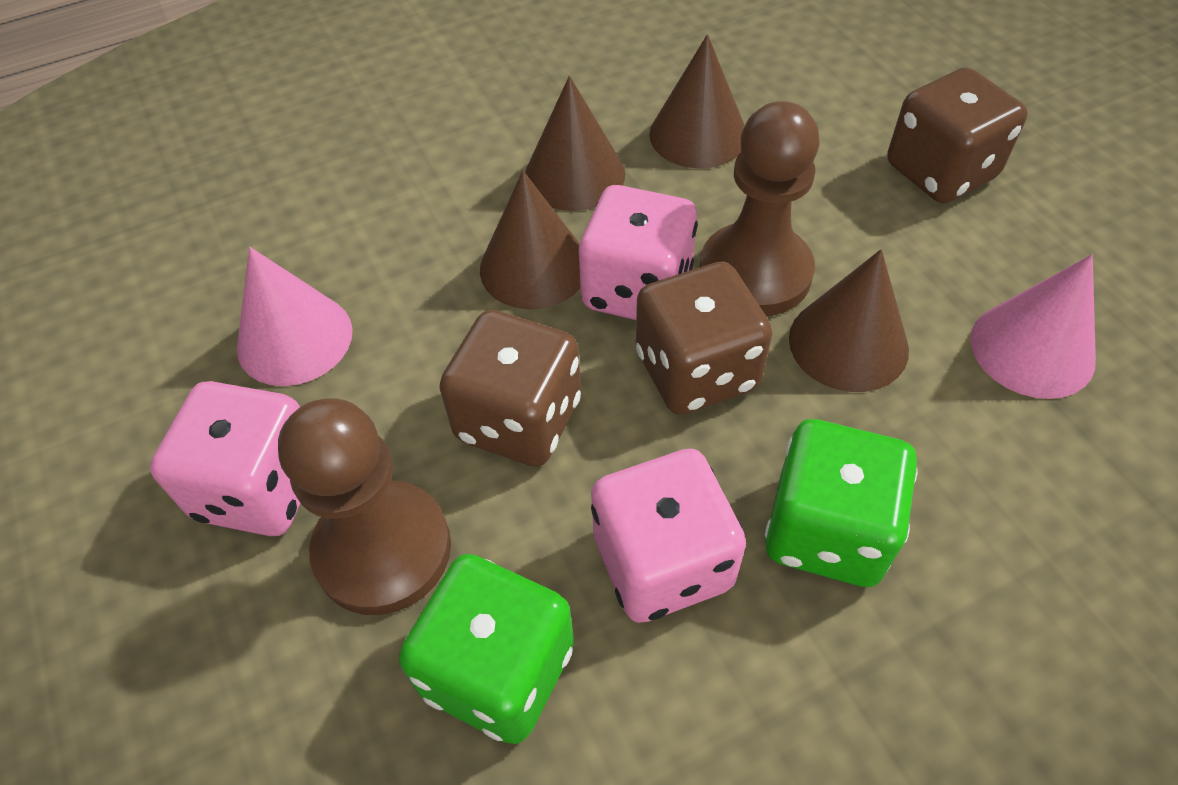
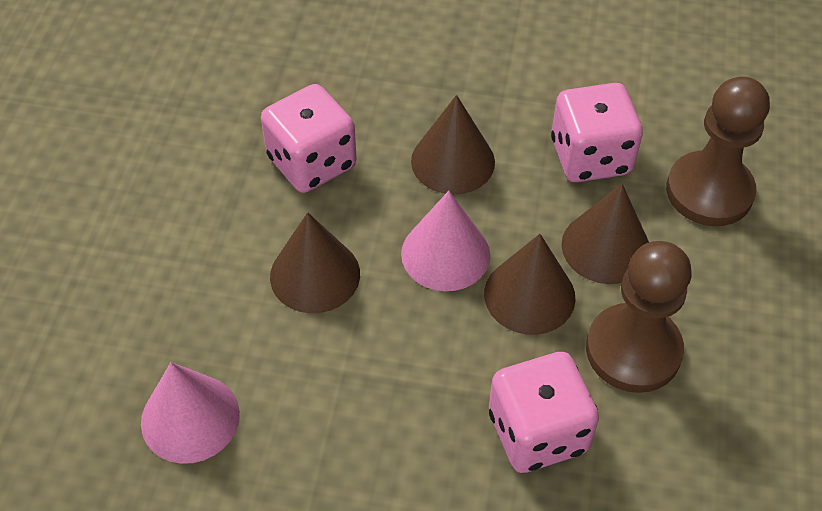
brown dice: 3 -> 0
green dice: 2 -> 0

